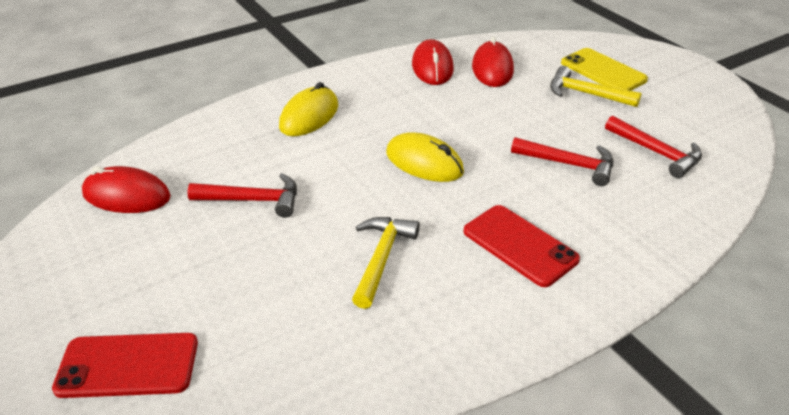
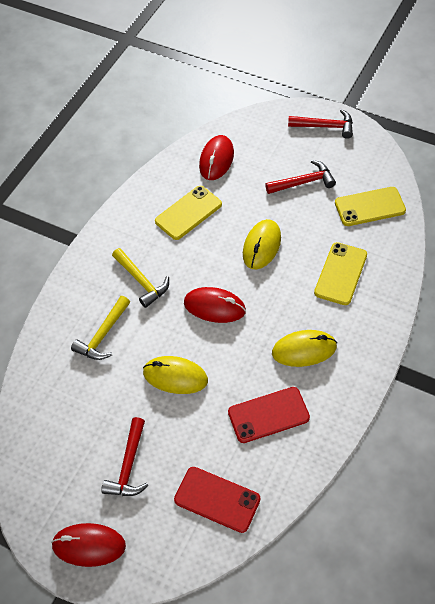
yellow mouse: 2 -> 3
yellow phone: 1 -> 3

